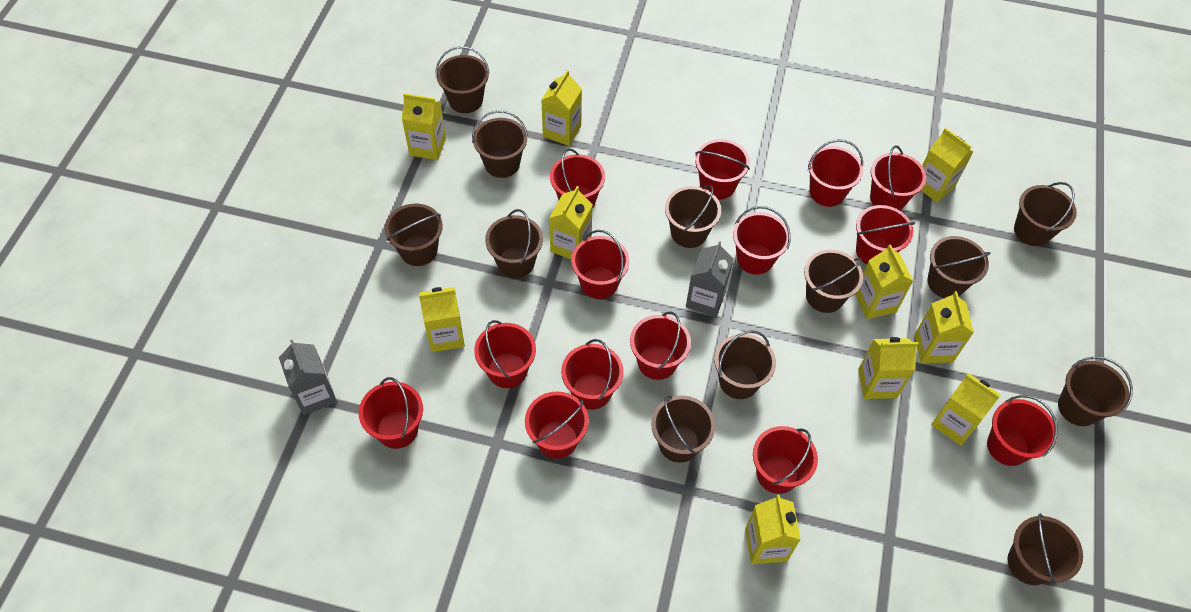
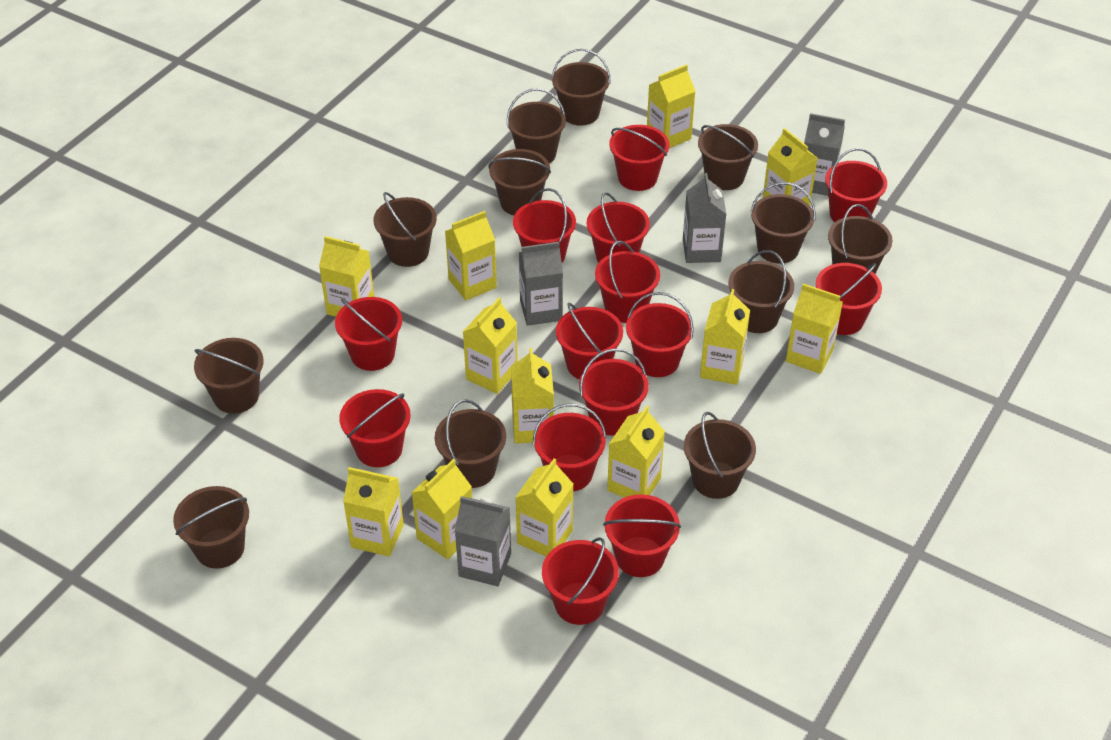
grey carton: 2 -> 4
yellow carton: 10 -> 12

